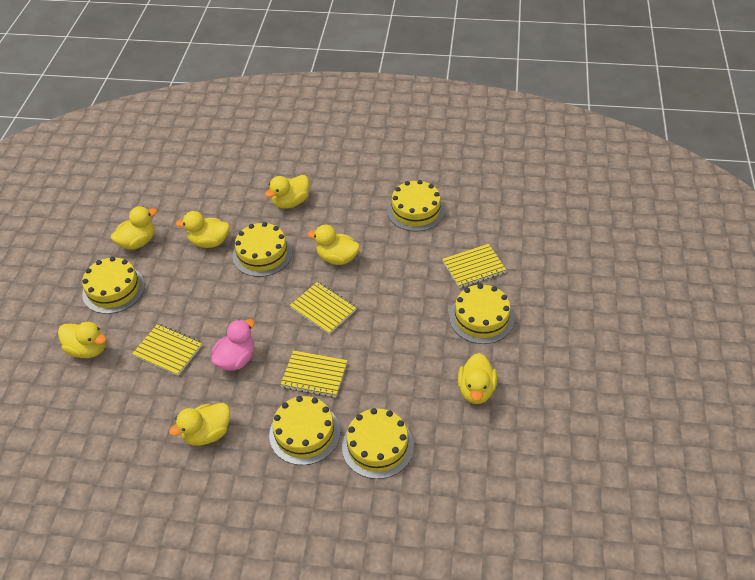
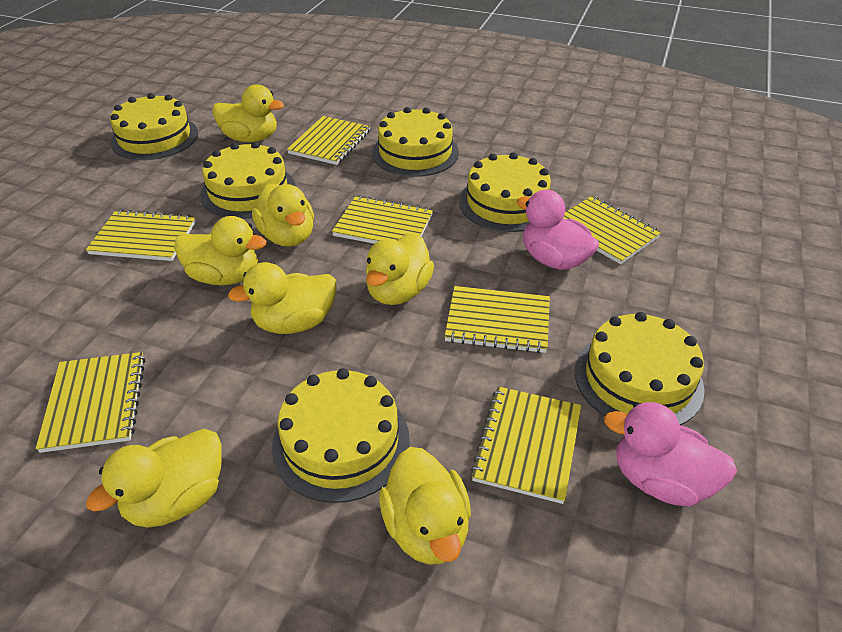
pink duck: 1 -> 2
yellow notebook: 4 -> 7

